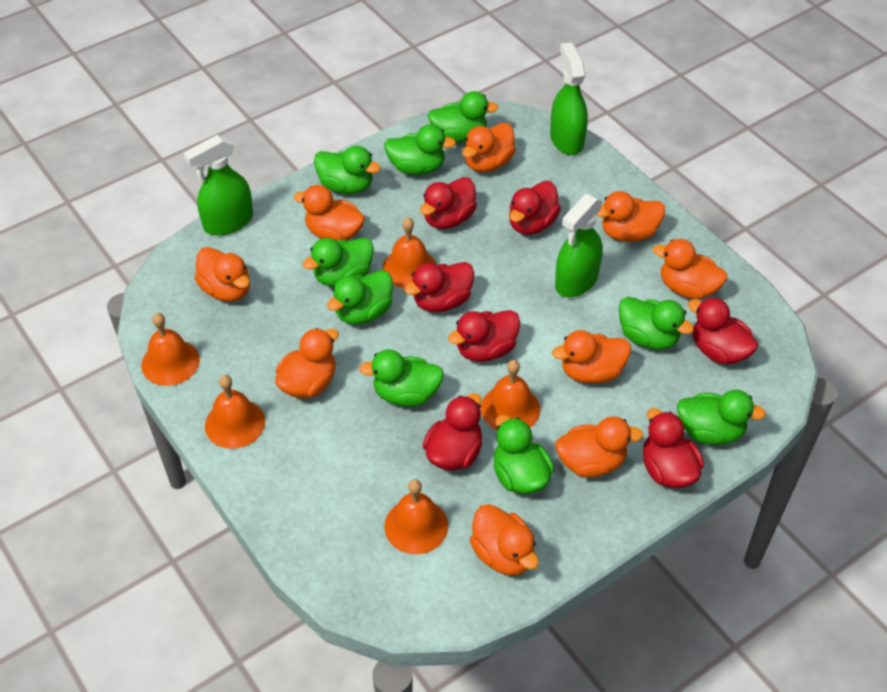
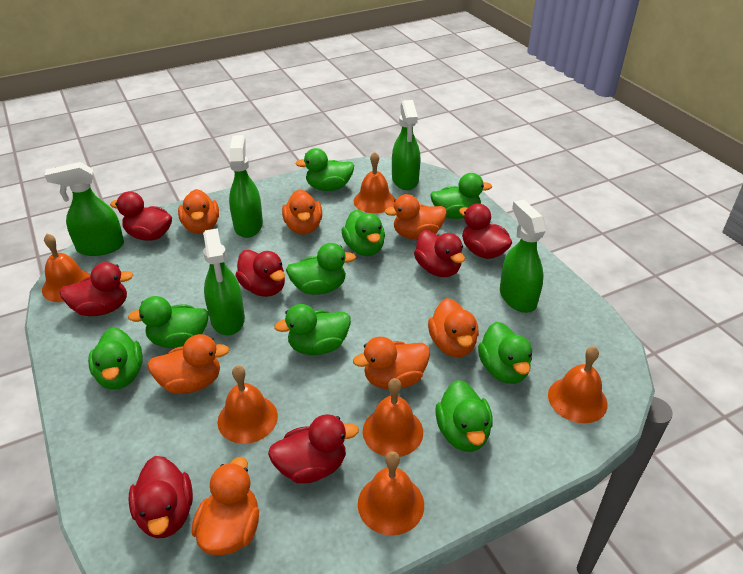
green spray bottle: 3 -> 5
orange bell: 5 -> 6
orange duck: 9 -> 7

